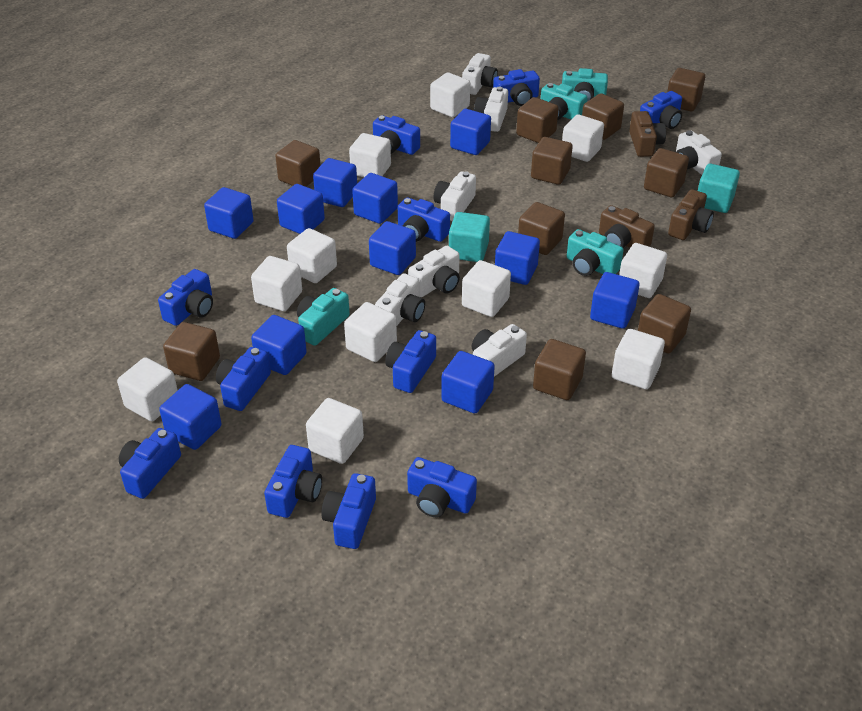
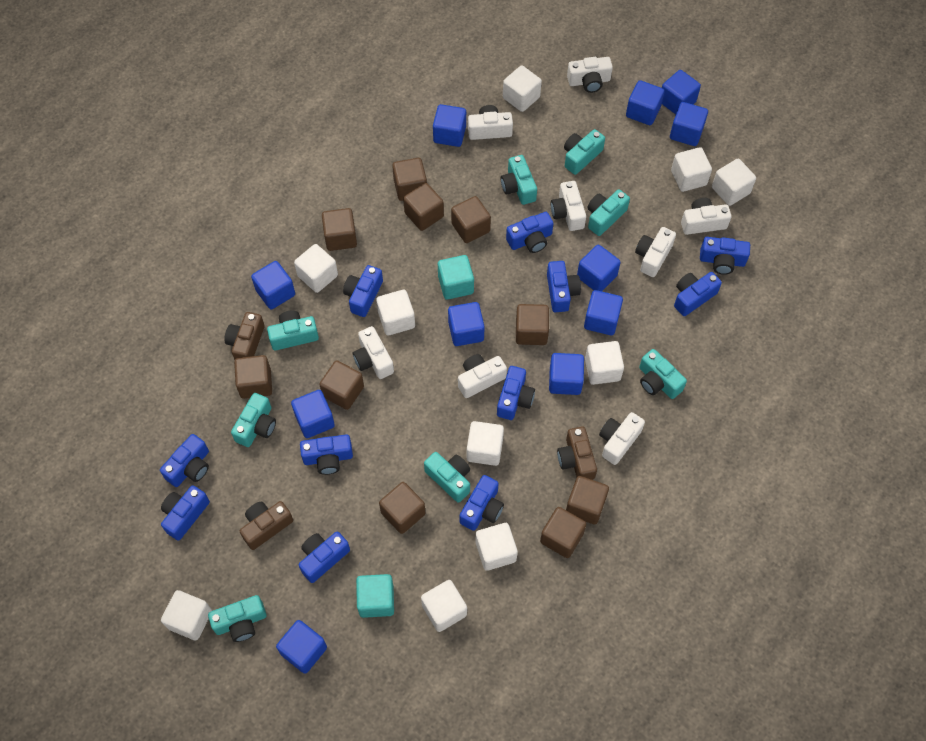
turquoise camera: 4 -> 8
white camera: 7 -> 8
white cube: 11 -> 10

